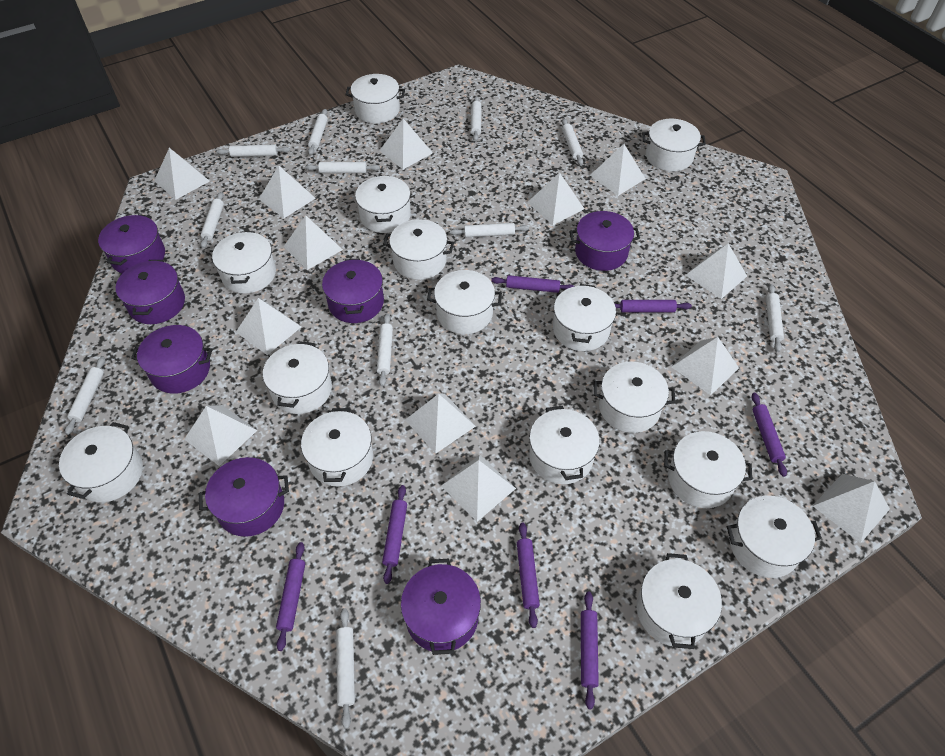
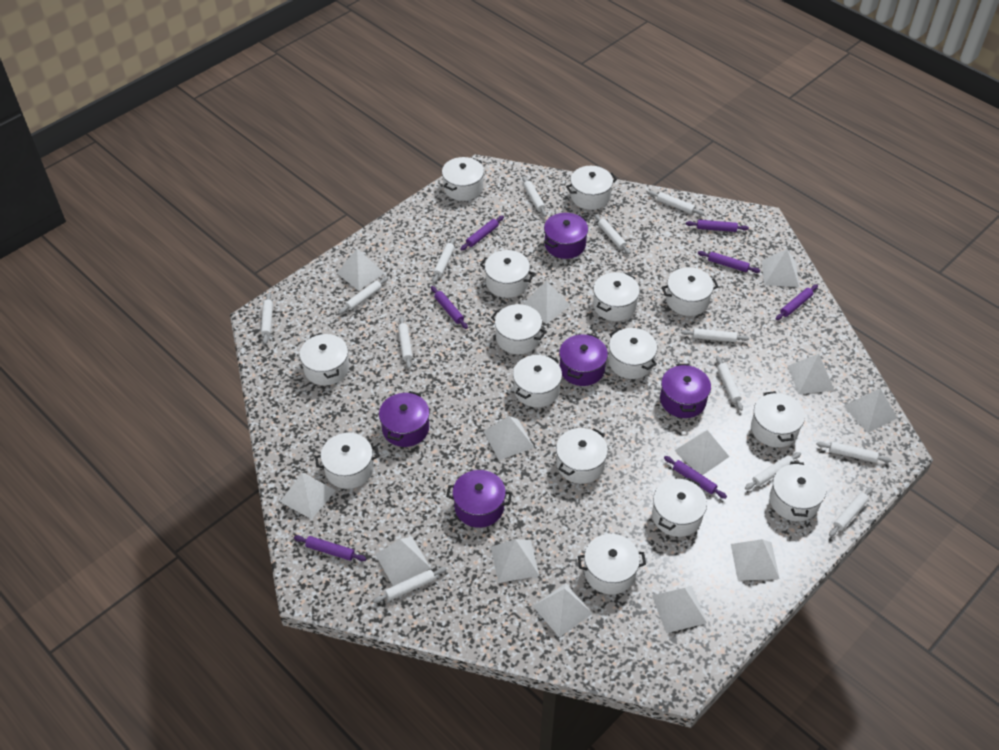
purple pot: 7 -> 5
white rolling pin: 11 -> 13

